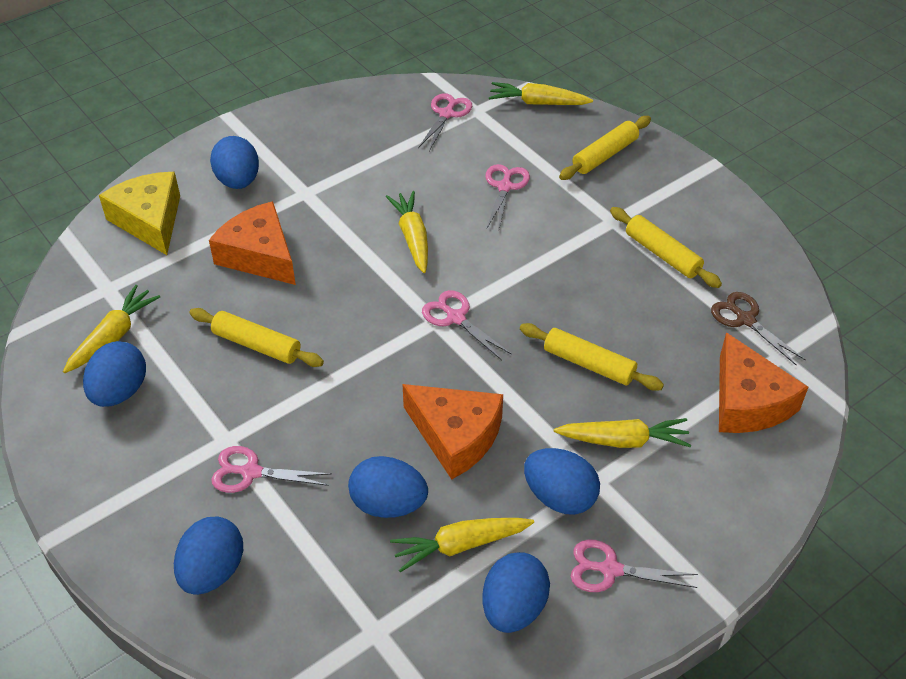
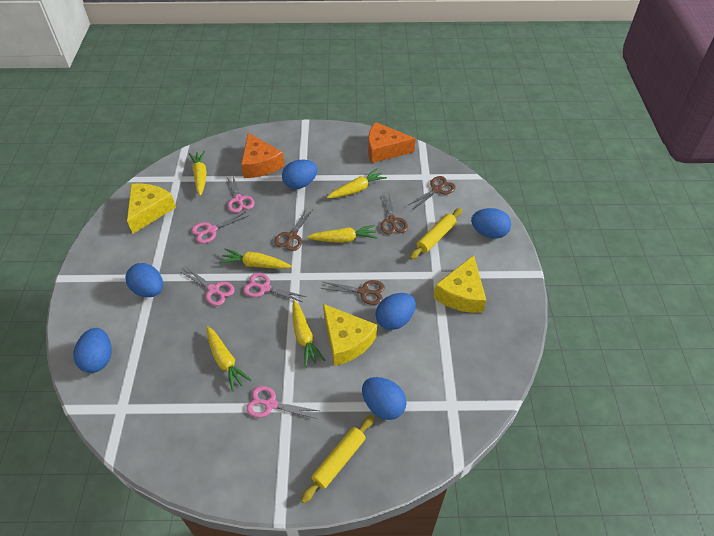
brown scissors: 1 -> 4
orange cheese: 3 -> 2
yellow carrot: 5 -> 6
yellow cheese: 1 -> 3
yellow rolling pin: 4 -> 2

